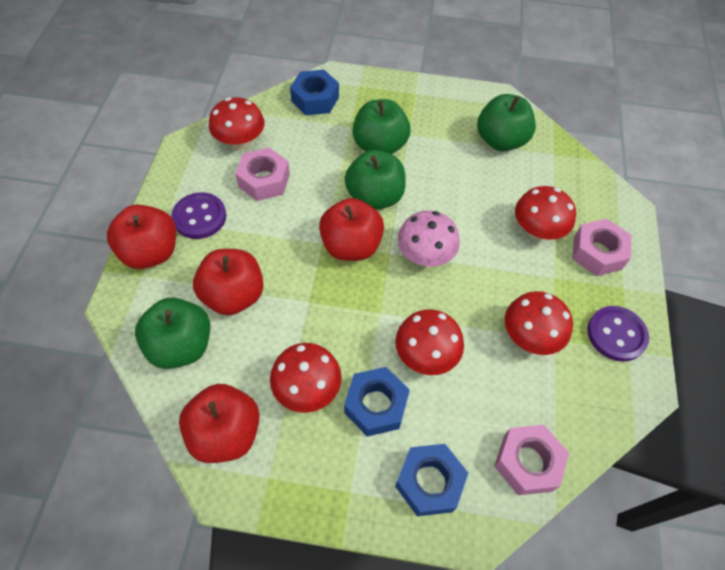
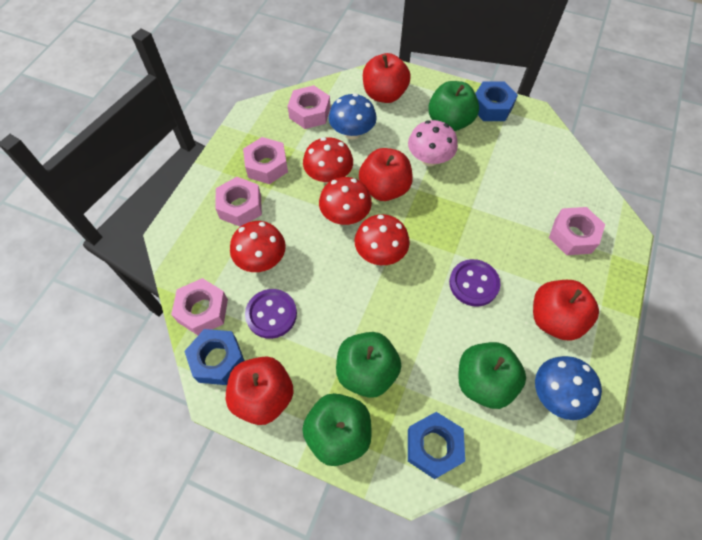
blue mushroom: 0 -> 2
pink nut: 3 -> 5
red mushroom: 5 -> 4

